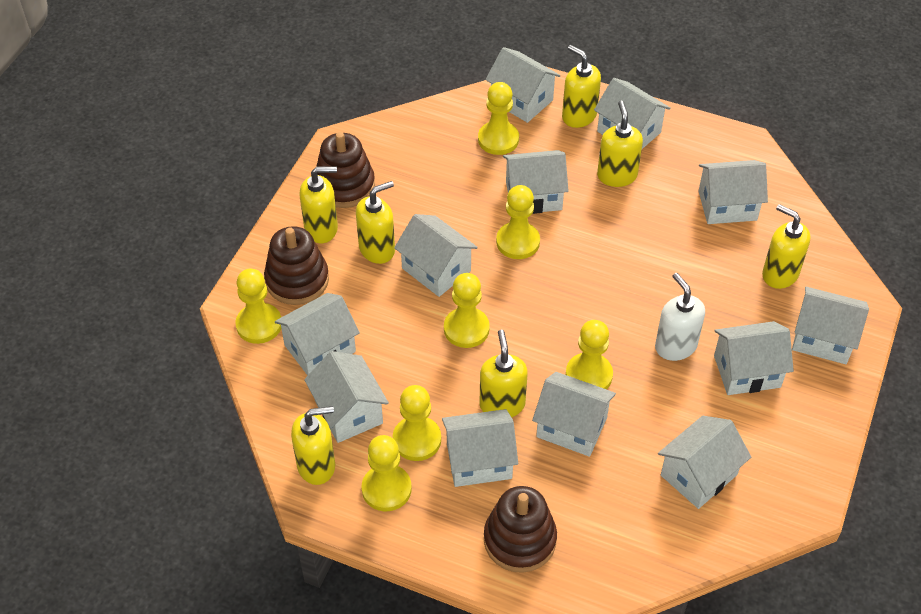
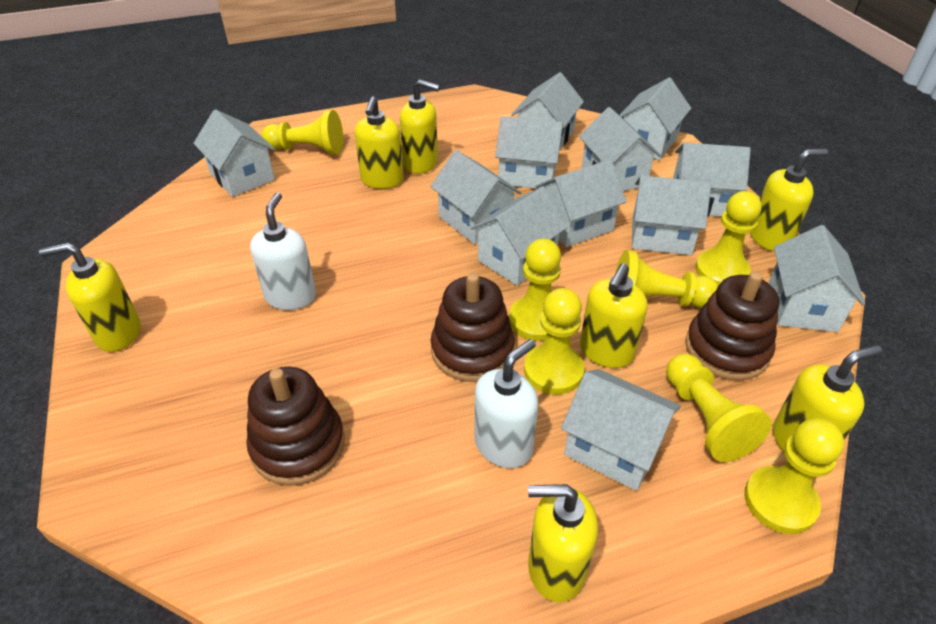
white soap dispenser: 1 -> 2

